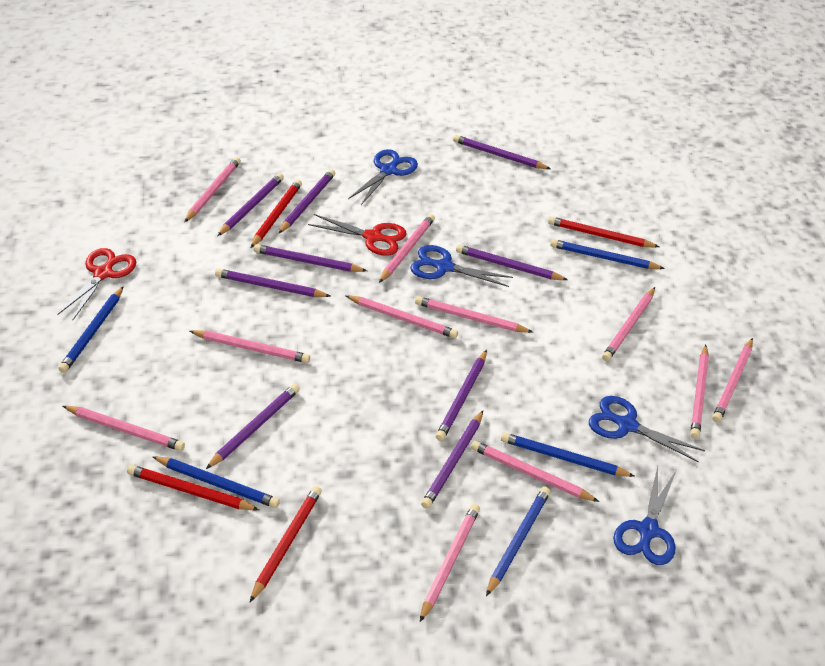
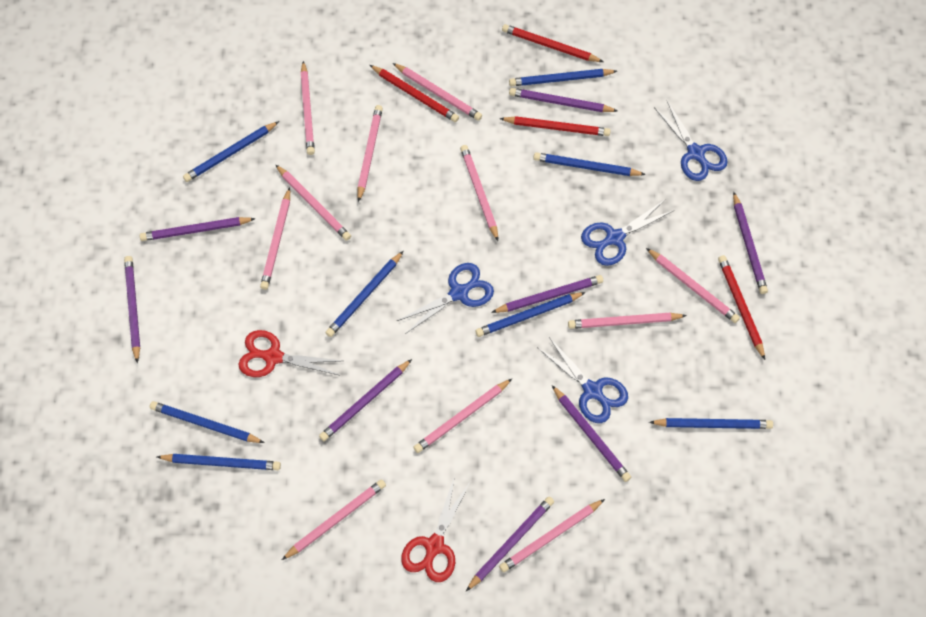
blue pencil: 5 -> 8
purple pencil: 9 -> 8

